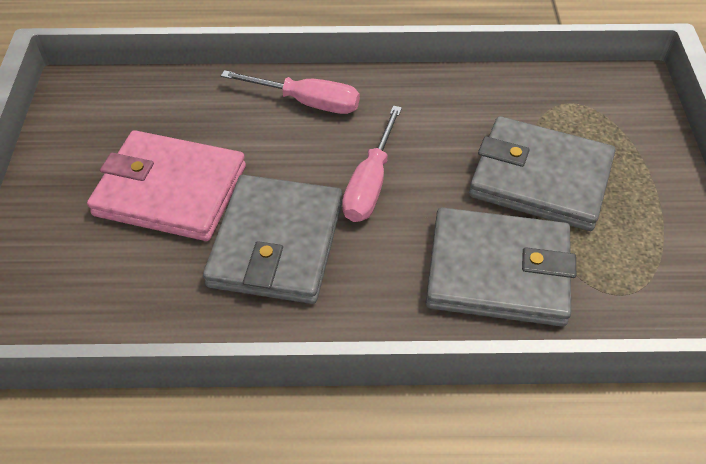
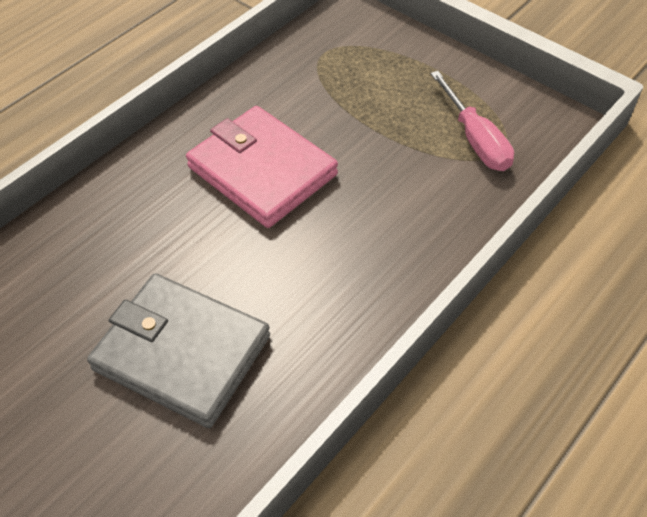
grey wallet: 3 -> 1
pink screwdriver: 2 -> 1

